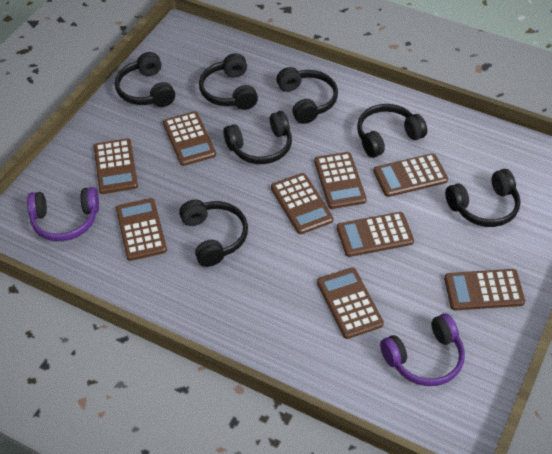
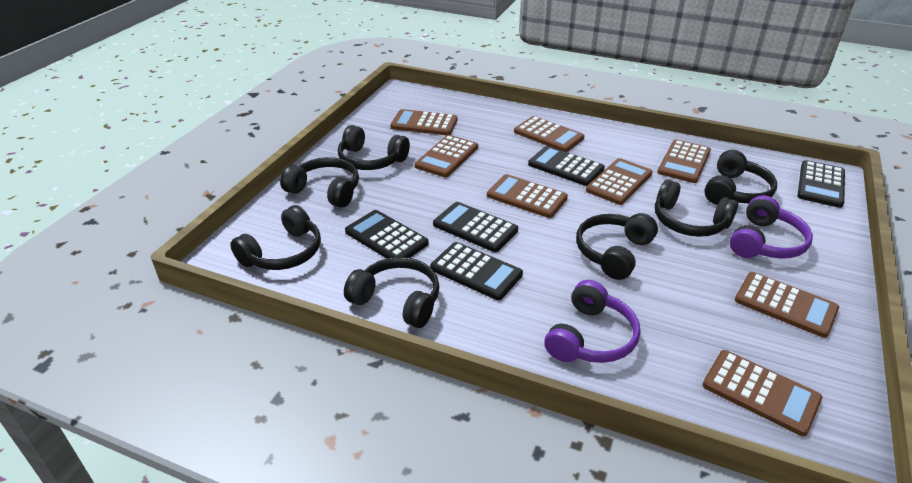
black calculator: 0 -> 5
brown calculator: 9 -> 8

